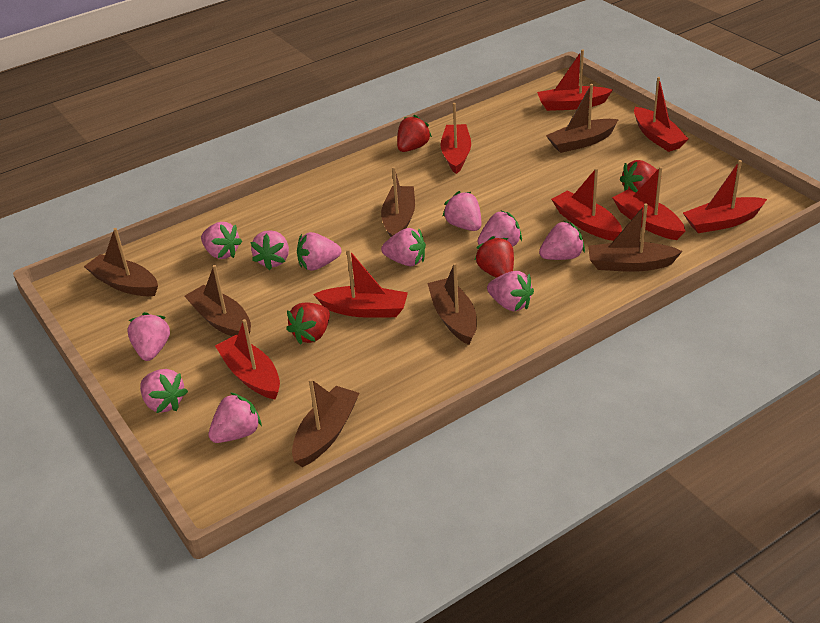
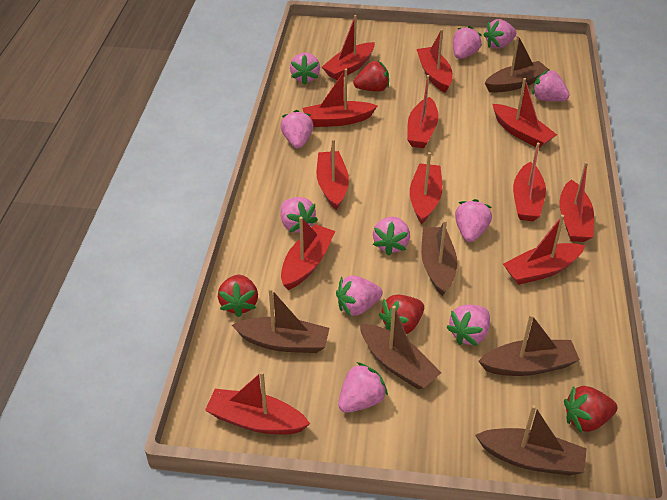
brown boat: 7 -> 6
red boat: 8 -> 12

